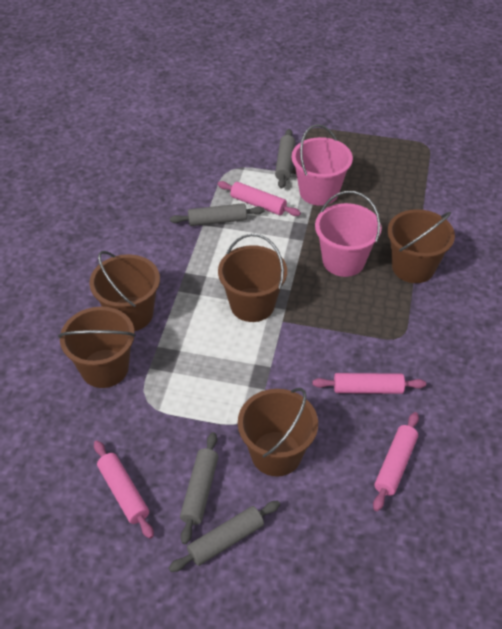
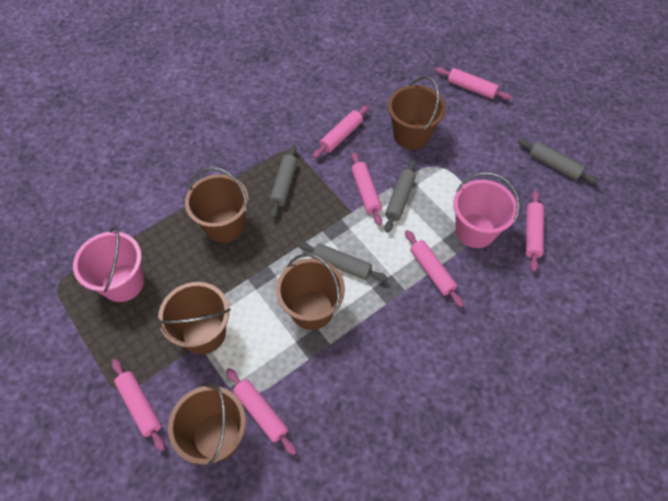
pink rolling pin: 4 -> 7

